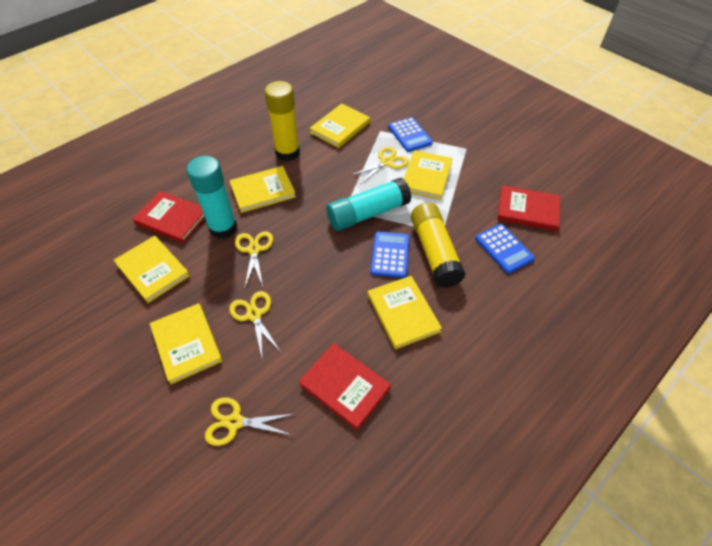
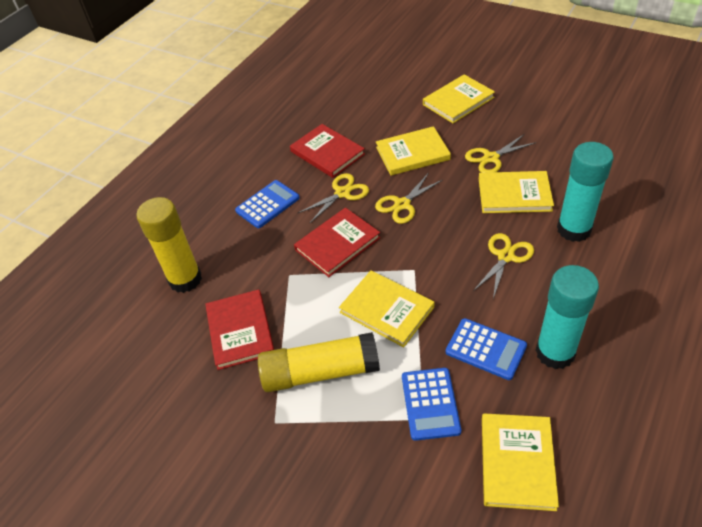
yellow book: 6 -> 5

